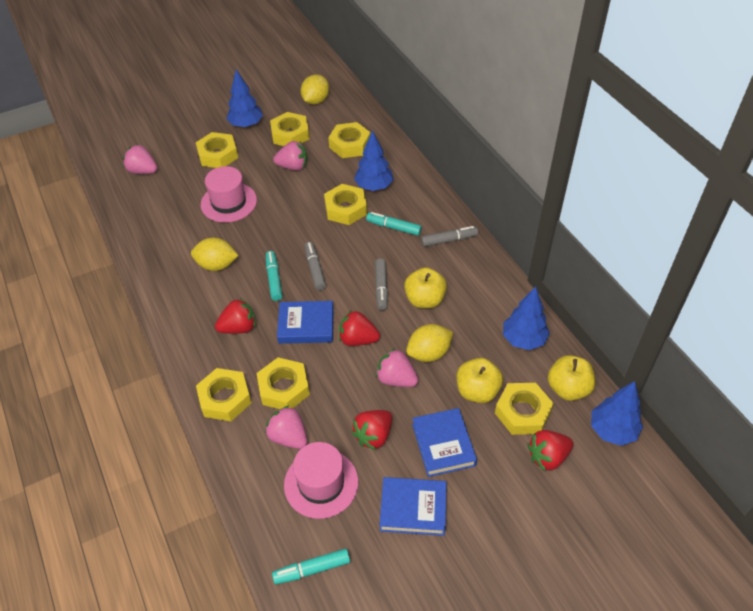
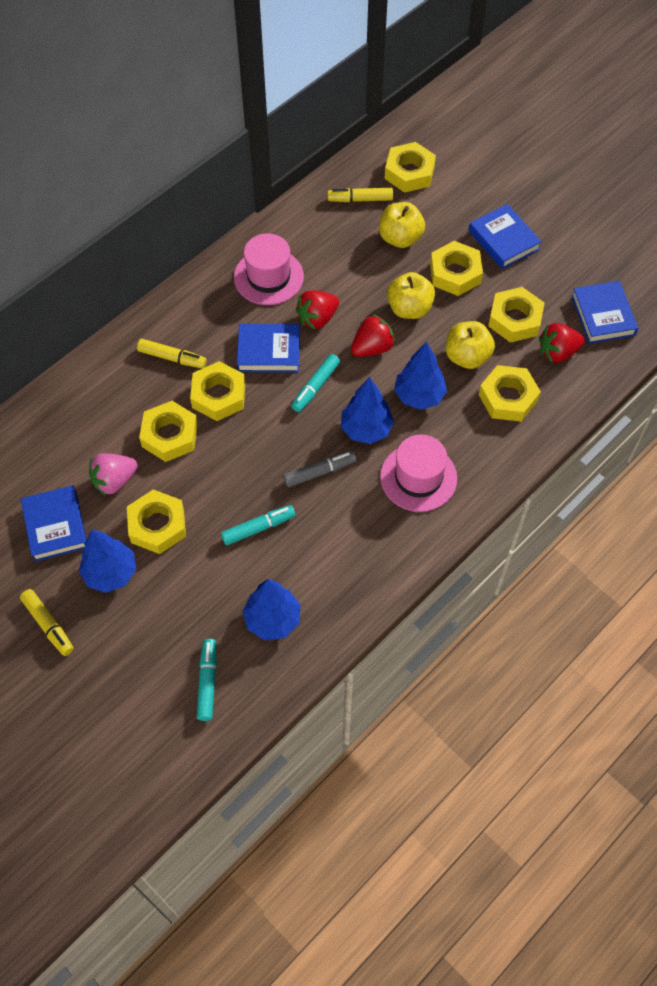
blue book: 3 -> 4
grey marker: 3 -> 1
pink strawberry: 4 -> 1
red strawberry: 4 -> 3
yellow lemon: 3 -> 0
yellow marker: 0 -> 3

